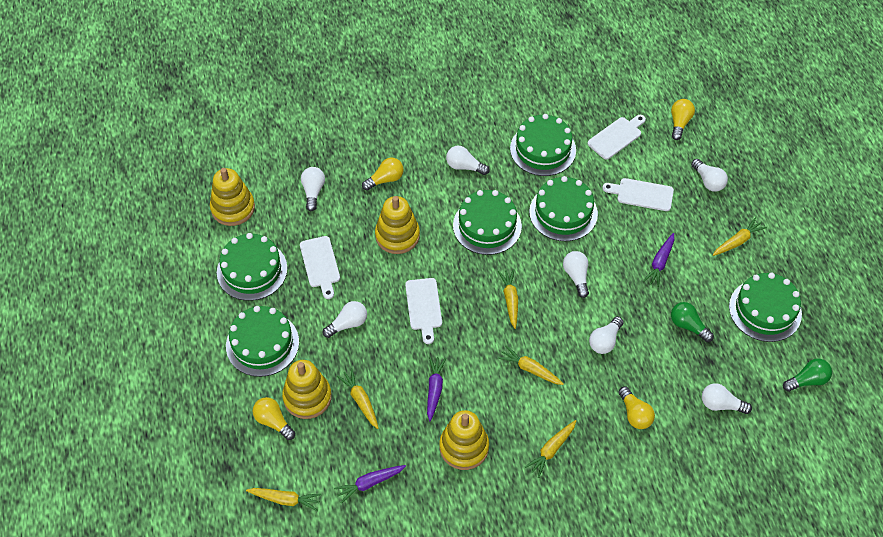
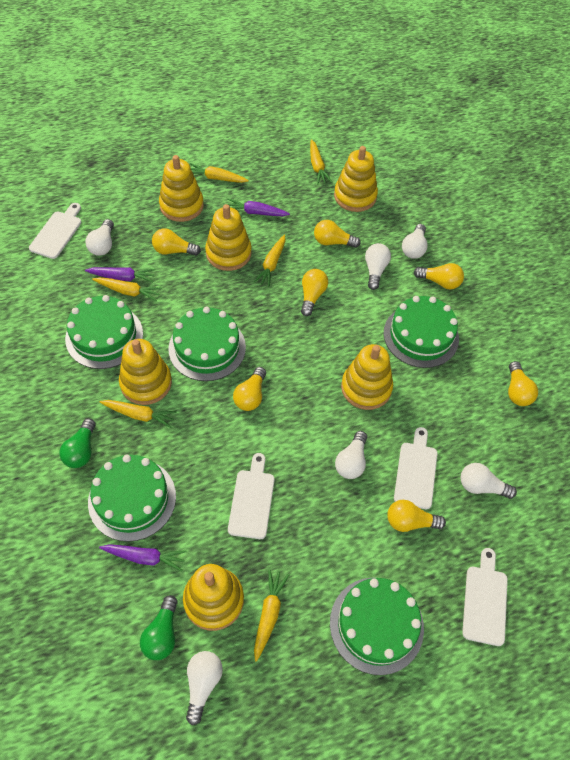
green cake: 6 -> 5
white light bulb: 7 -> 6
yellow light bulb: 4 -> 7
yellow stacking toy: 4 -> 6

